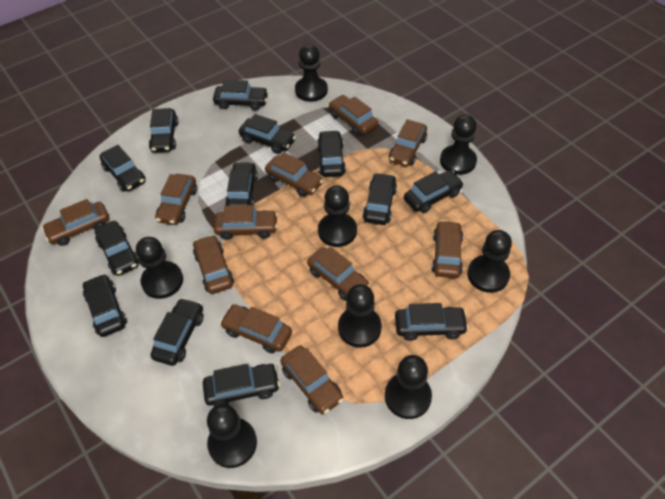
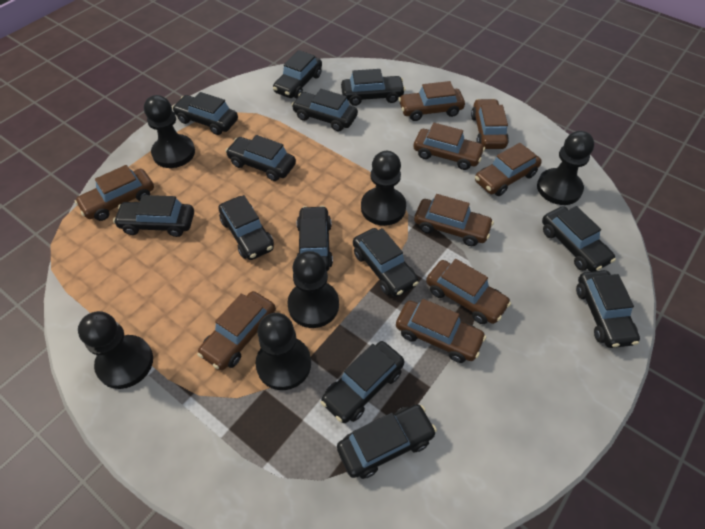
black pawn: 8 -> 6
brown car: 11 -> 9

